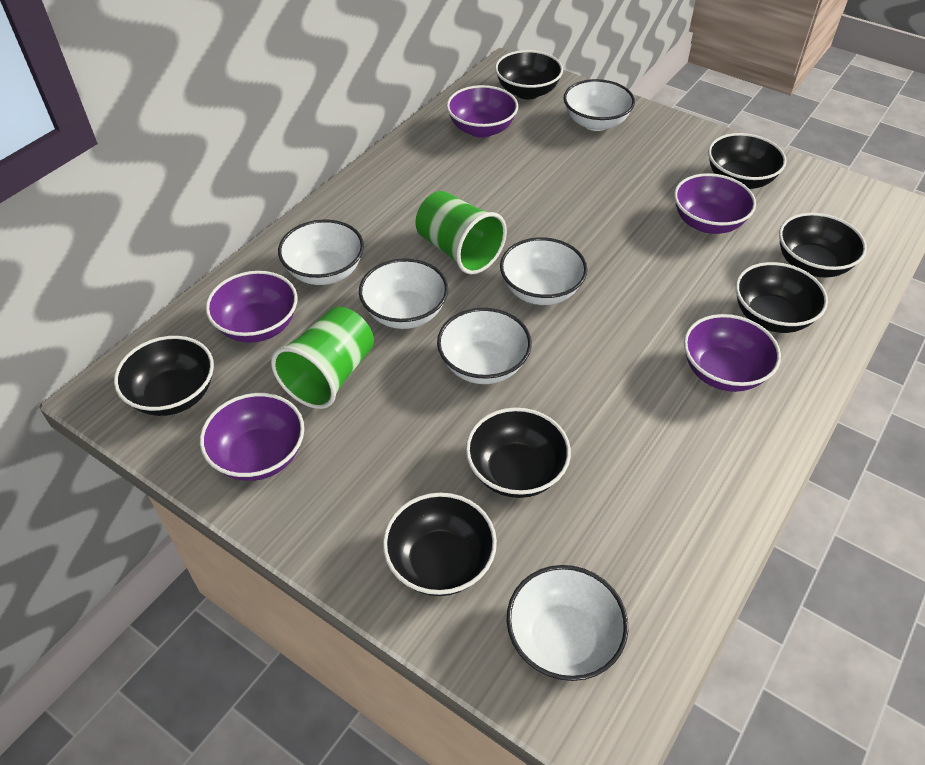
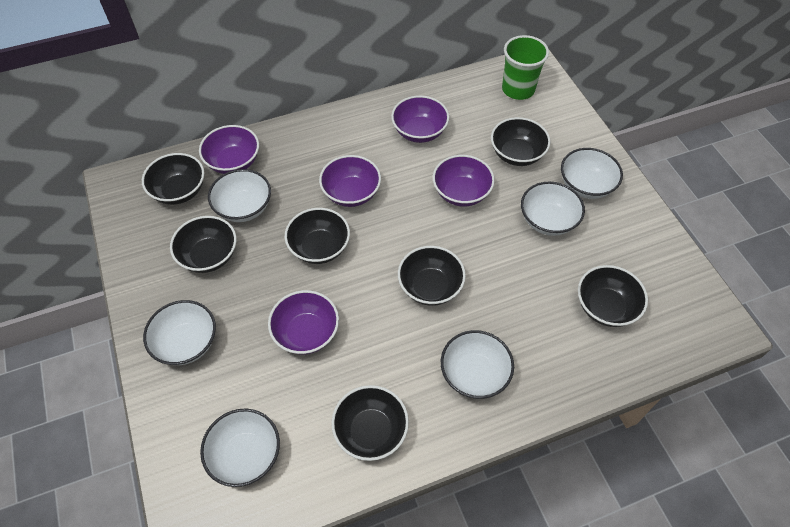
green cup: 2 -> 1

